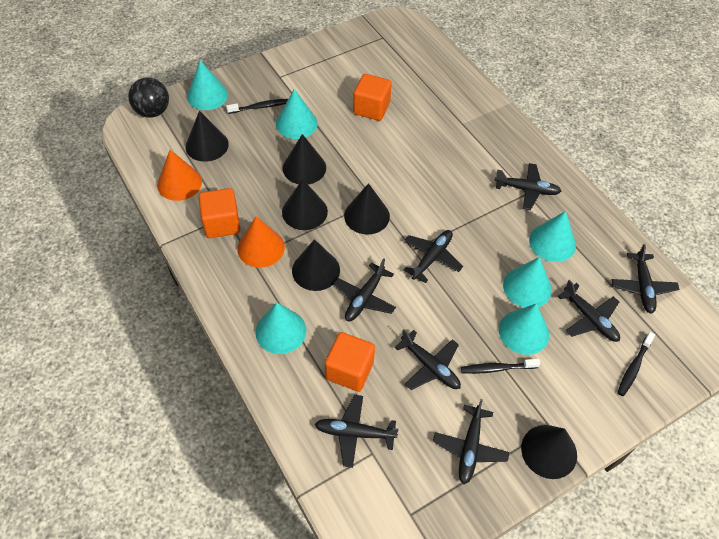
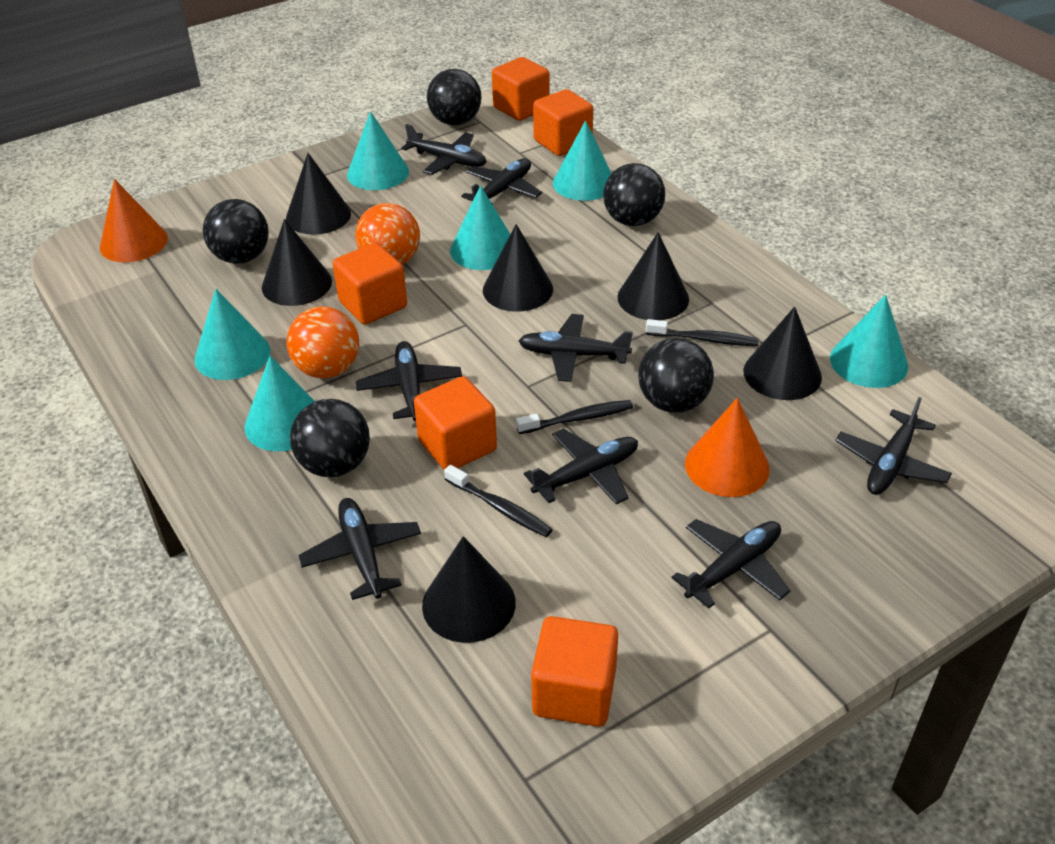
black ball: 1 -> 5
orange ball: 0 -> 2
orange cube: 3 -> 5

